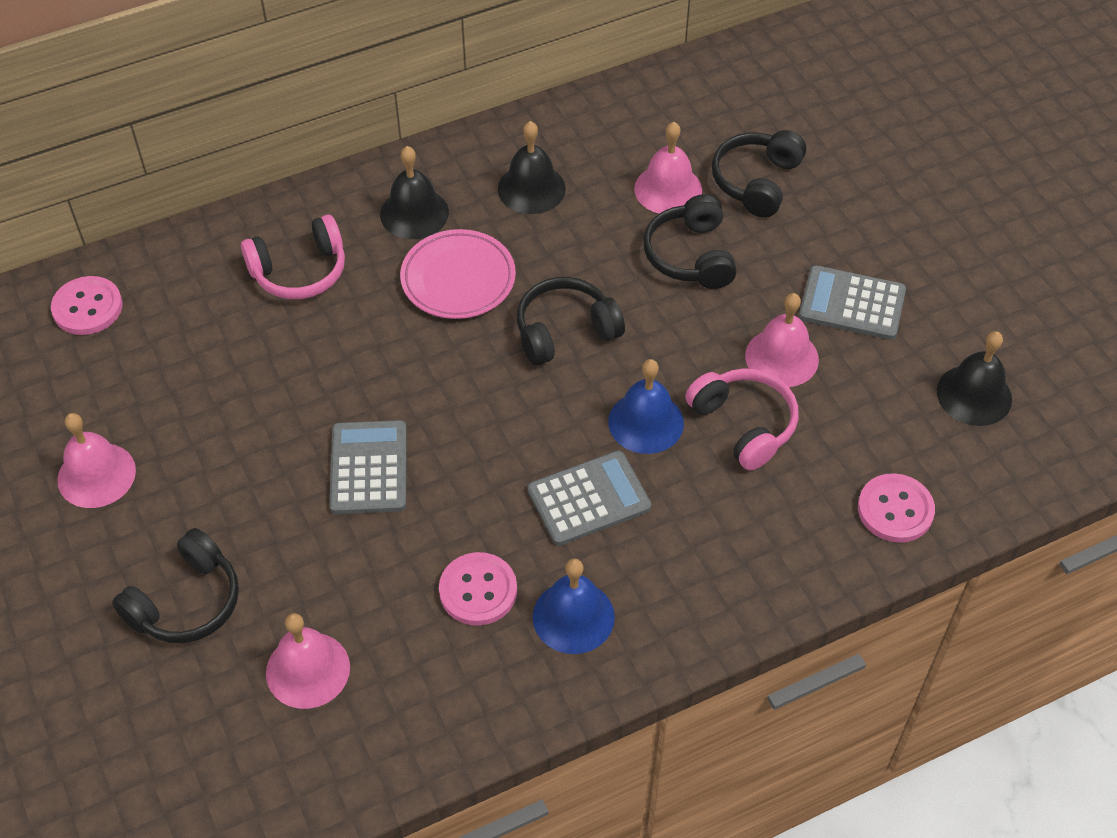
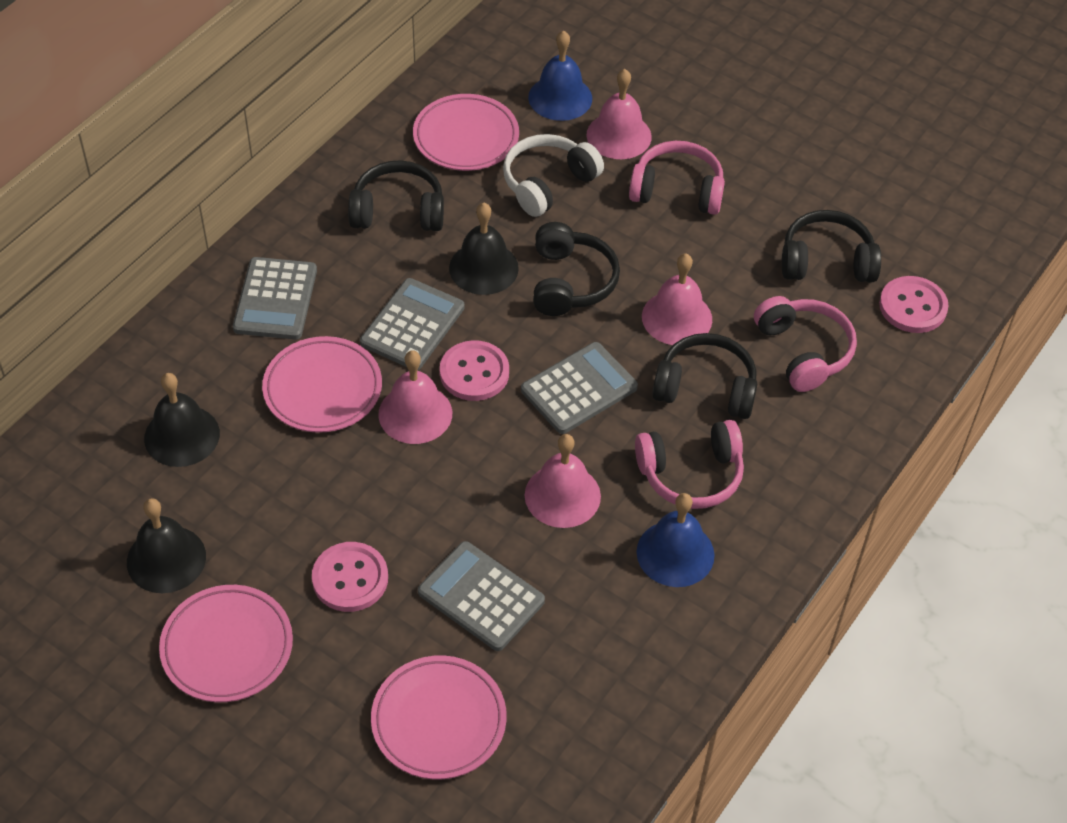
grey calculator: 3 -> 4
pink headphones: 2 -> 3
pink plate: 1 -> 4
white headphones: 0 -> 1

